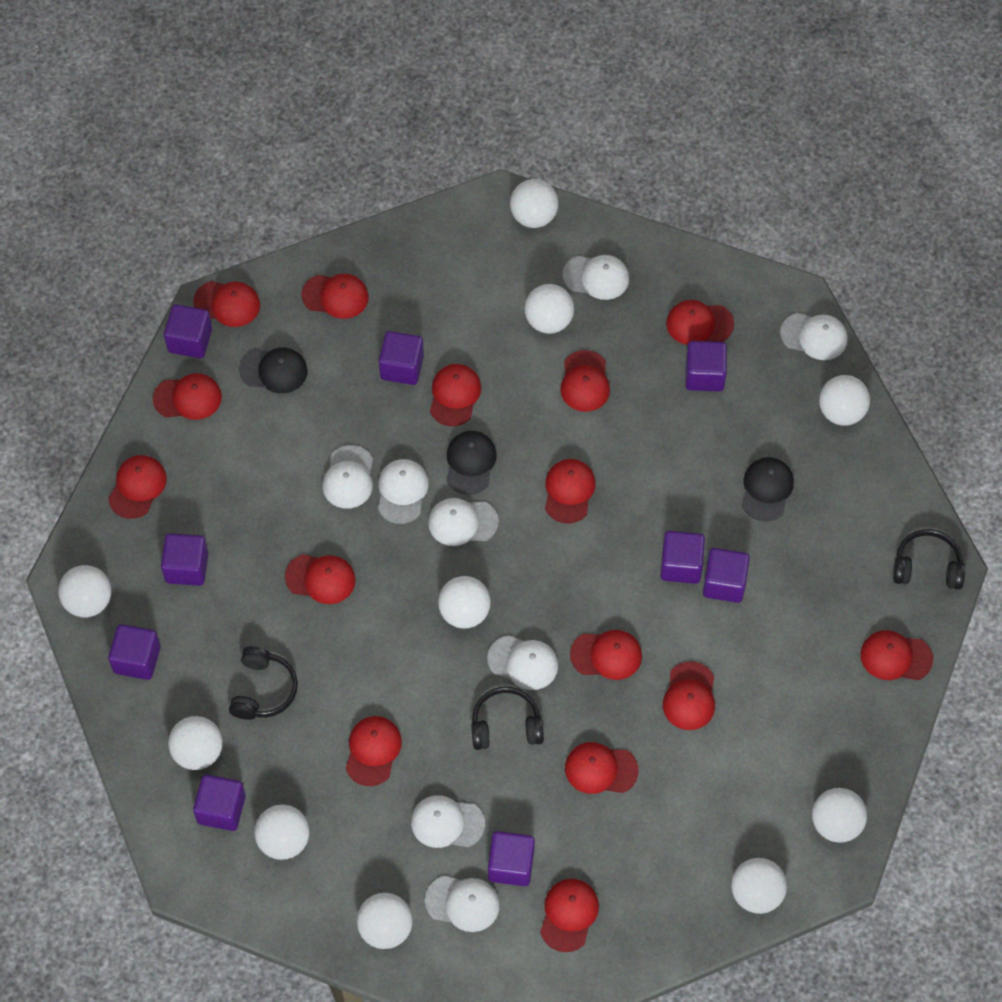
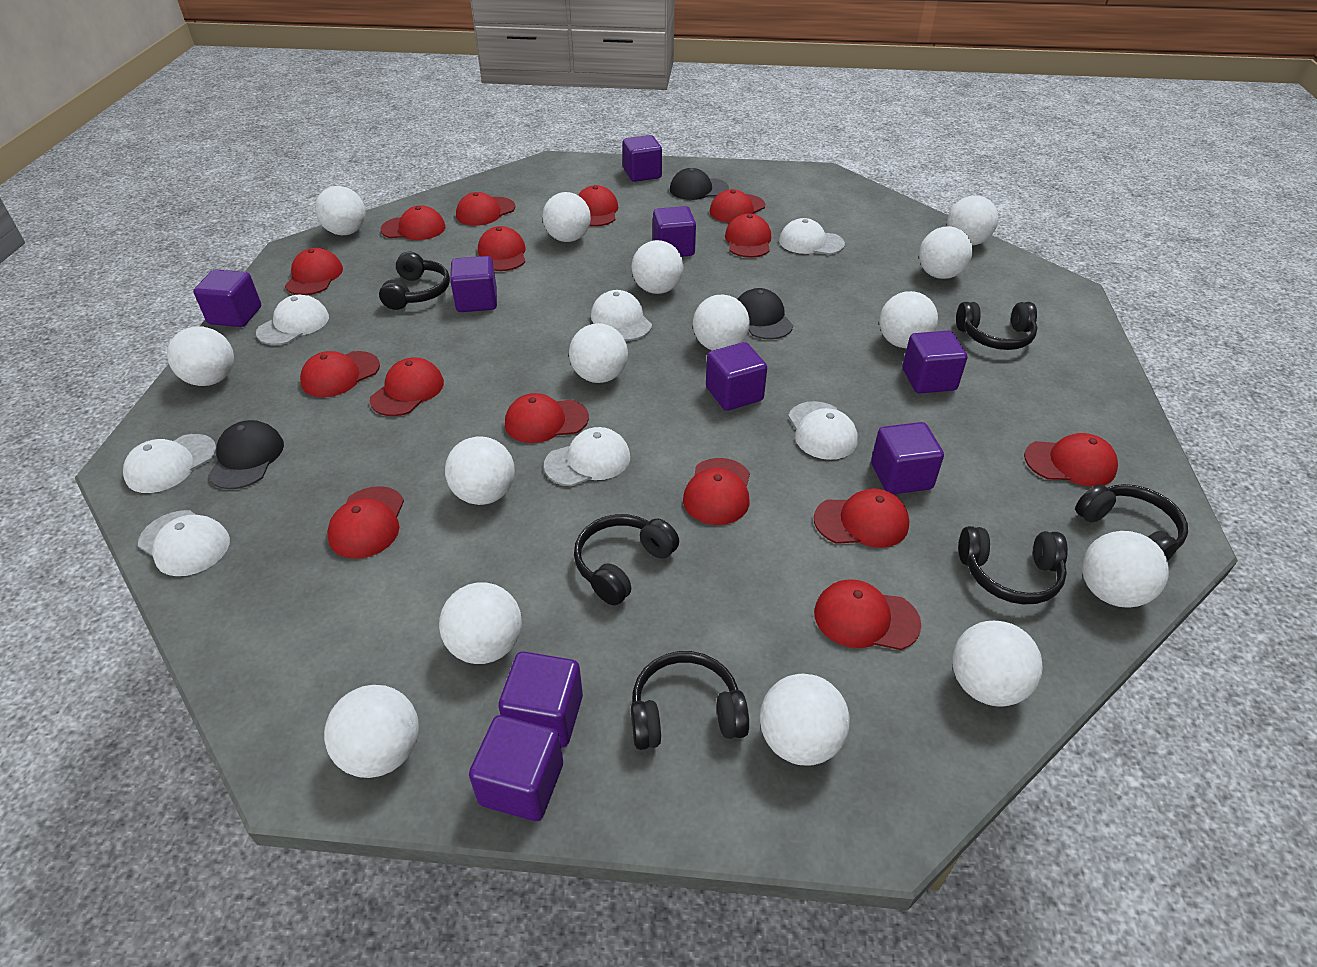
black headphones: 3 -> 6
white ball: 10 -> 15
white cap: 8 -> 7

